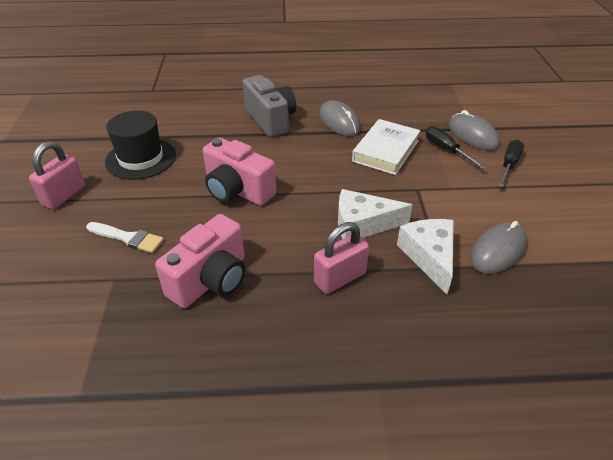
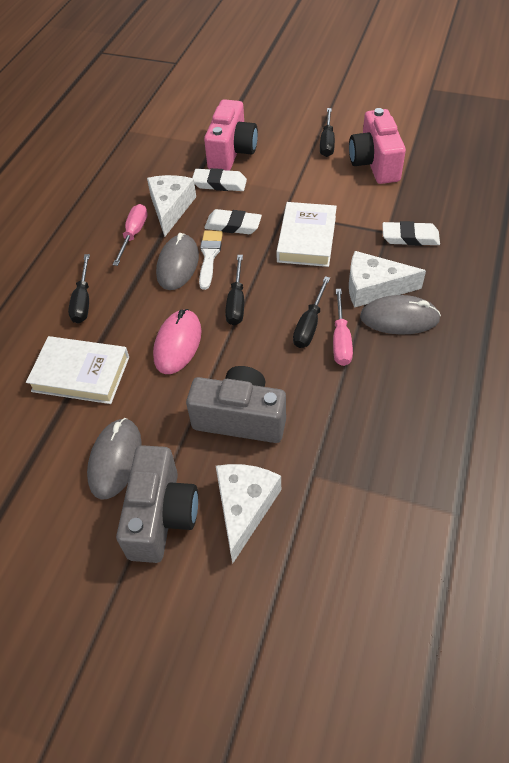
black hat: 1 -> 0
black screwdriver: 2 -> 4
grey camera: 1 -> 2
pink mouse: 0 -> 1
pink padlock: 2 -> 0
pink screwdriver: 0 -> 2
white book: 1 -> 2
white cheese: 2 -> 3
white eraser: 0 -> 3

